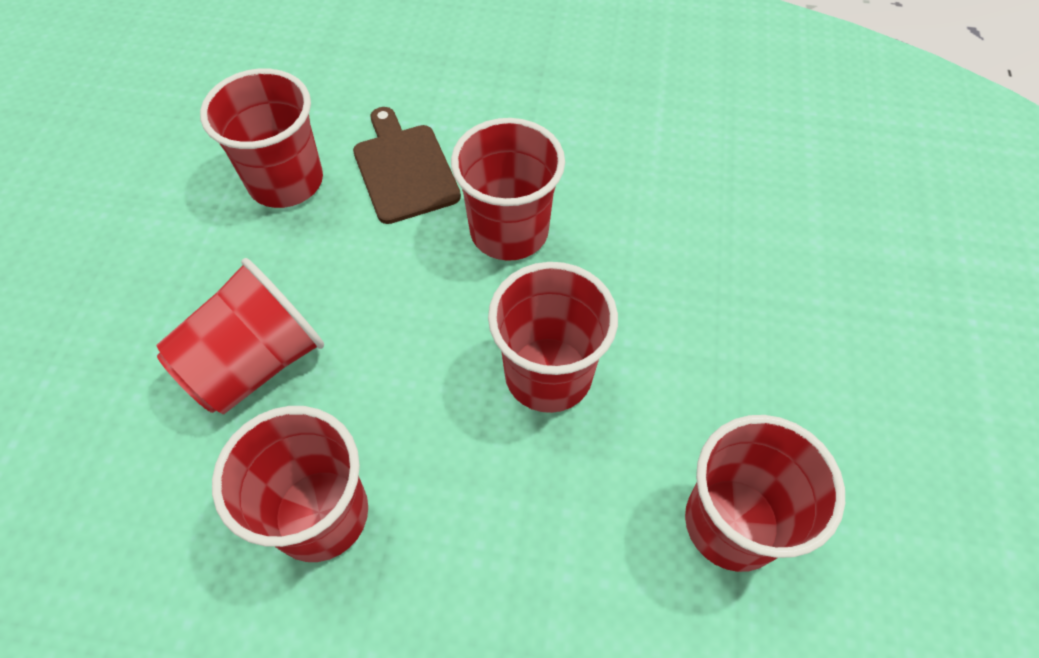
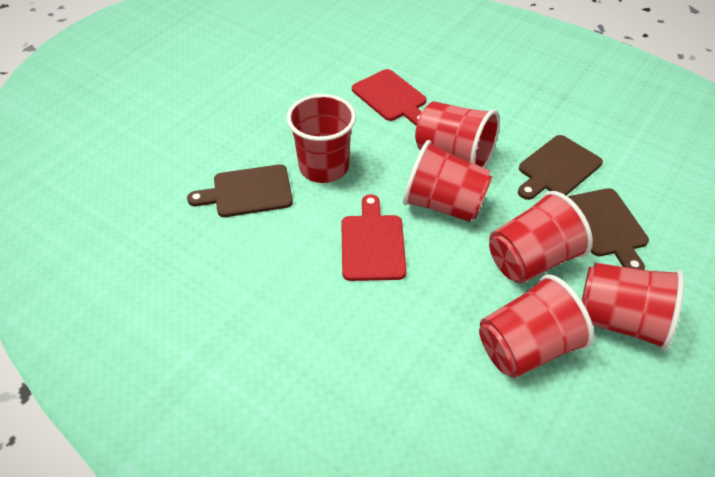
brown cutting board: 1 -> 3
red cutting board: 0 -> 2

